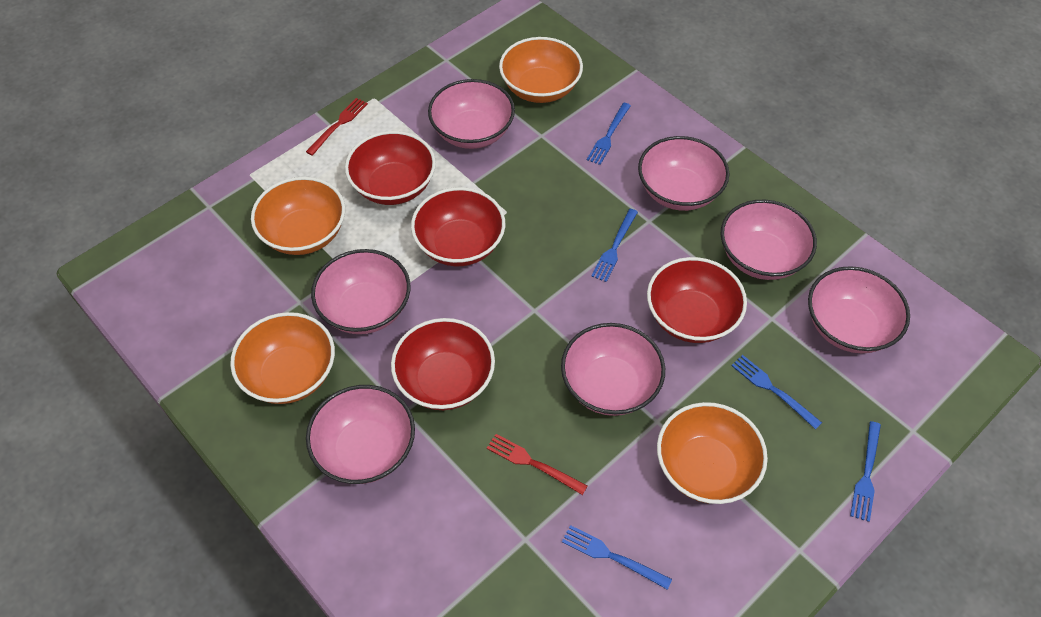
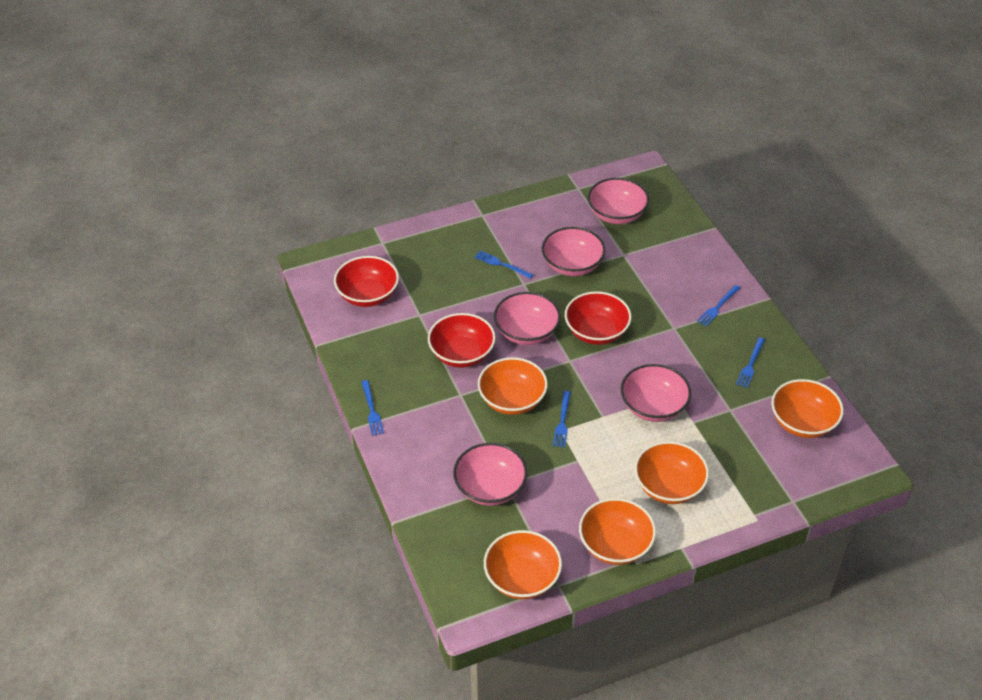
orange bowl: 4 -> 5
pink bowl: 7 -> 5
red bowl: 4 -> 3
red fork: 2 -> 0

